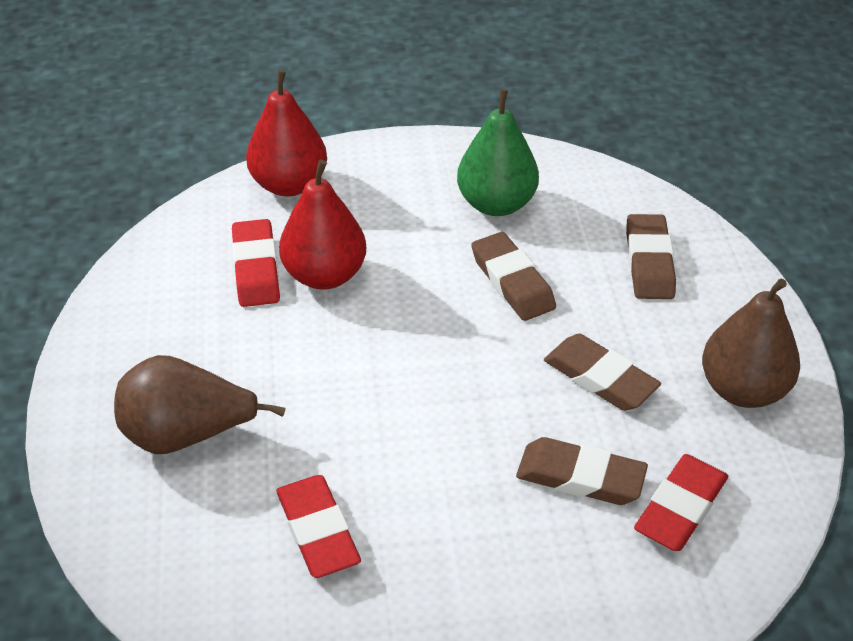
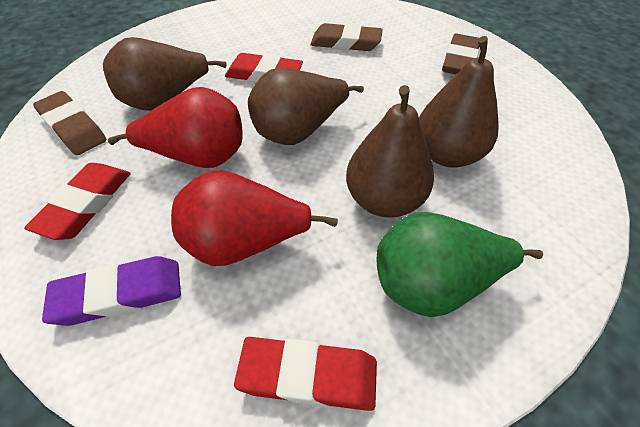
brown eraser: 4 -> 3
brown pear: 2 -> 4
purple eraser: 0 -> 1

